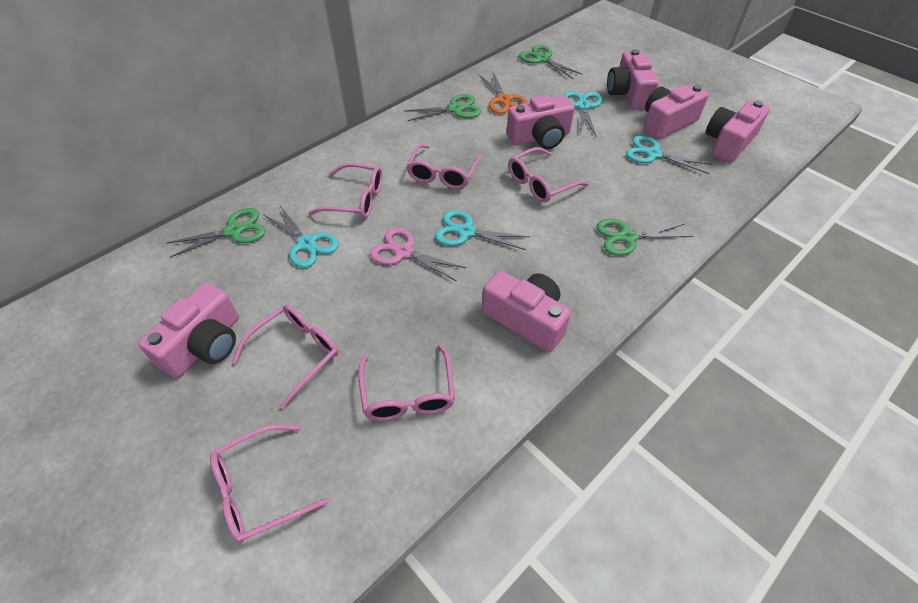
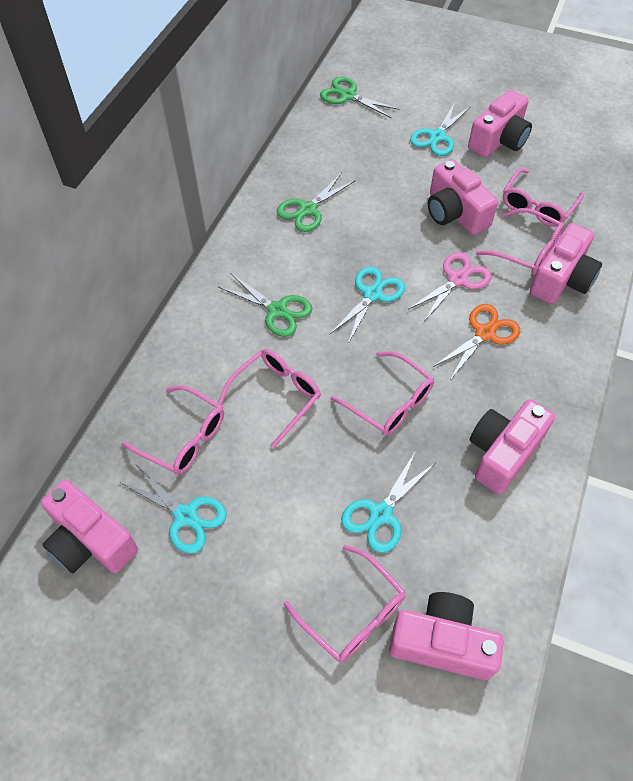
green scissors: 4 -> 3

